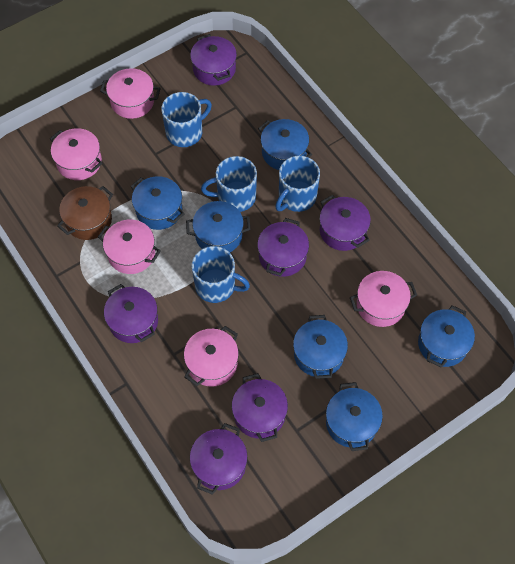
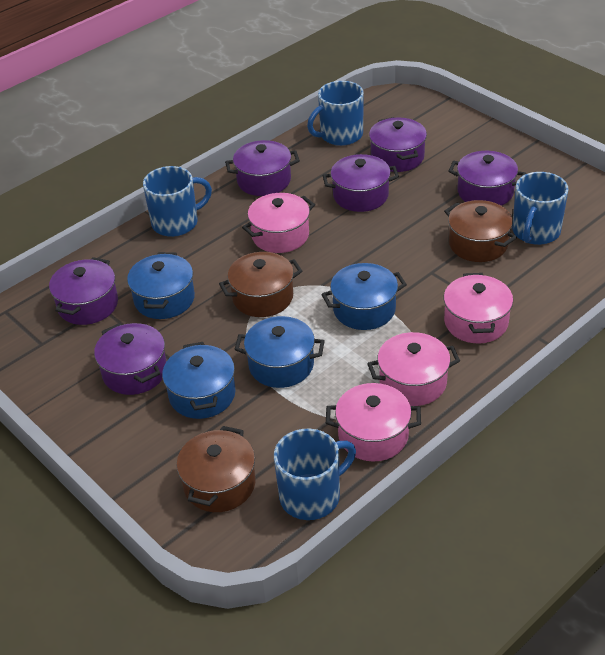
blue pot: 6 -> 4
brown pot: 1 -> 3
pink pot: 5 -> 4

